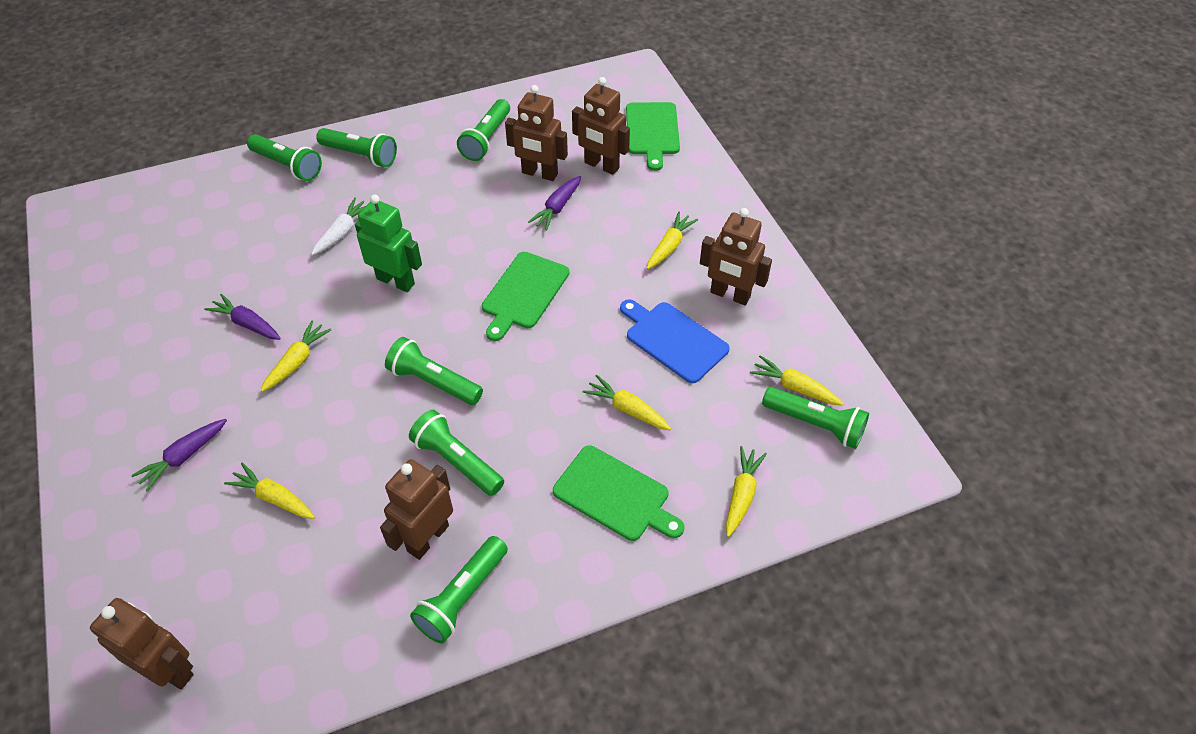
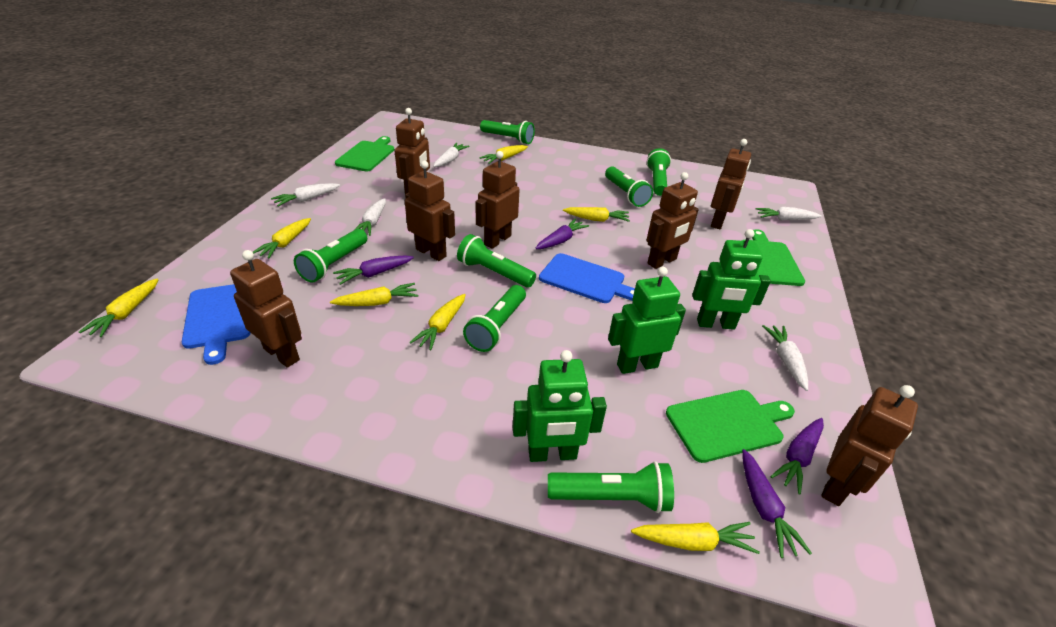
blue cutting board: 1 -> 2
brown robot: 5 -> 7
green robot: 1 -> 3
purple carrot: 3 -> 4
white carrot: 1 -> 5
yellow carrot: 6 -> 7

